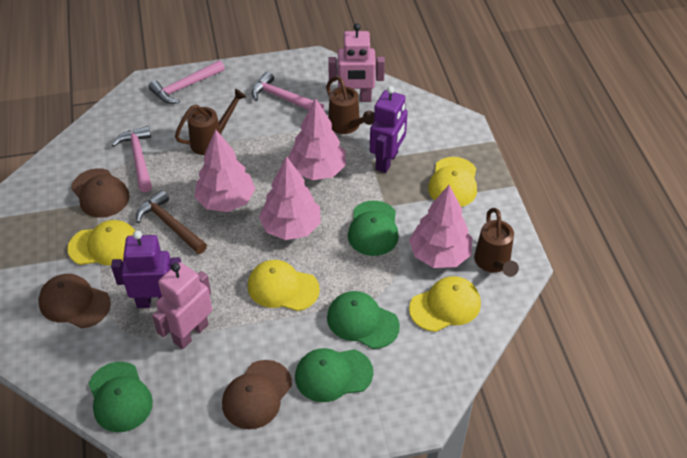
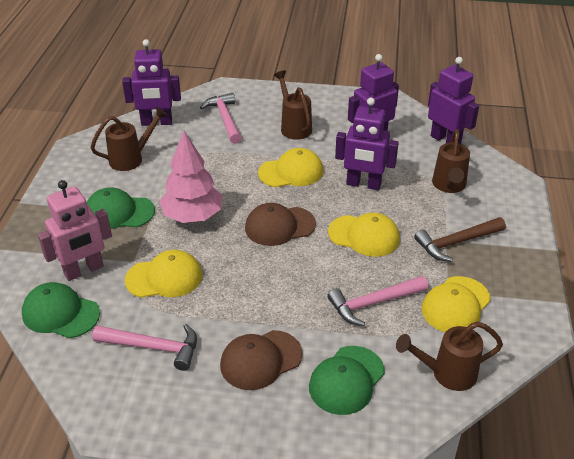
brown cap: 3 -> 2
brown watering can: 3 -> 4
green cap: 4 -> 3
pink robot: 2 -> 1
pink tree: 4 -> 1
purple robot: 2 -> 4

